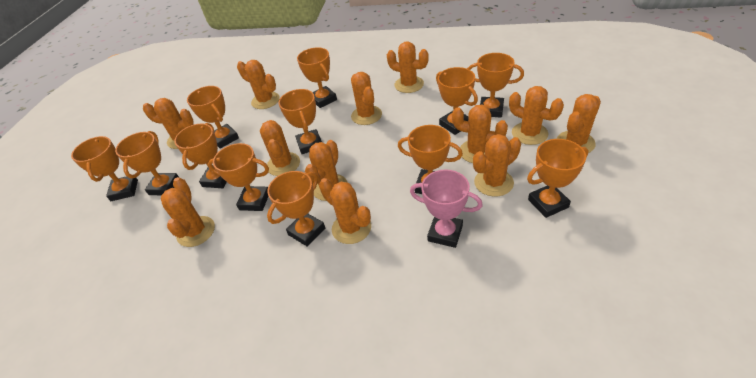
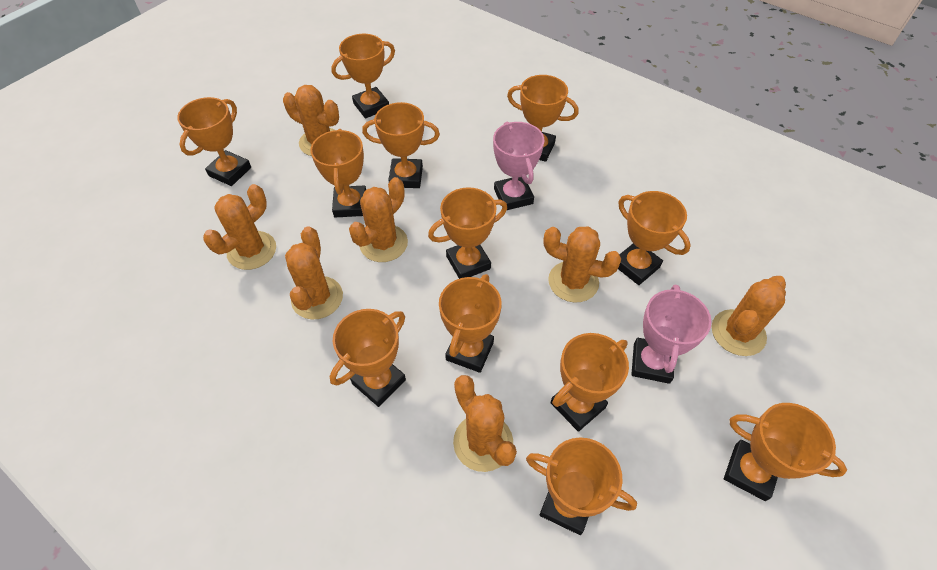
orange cactus: 12 -> 7
pink trophy: 1 -> 2

